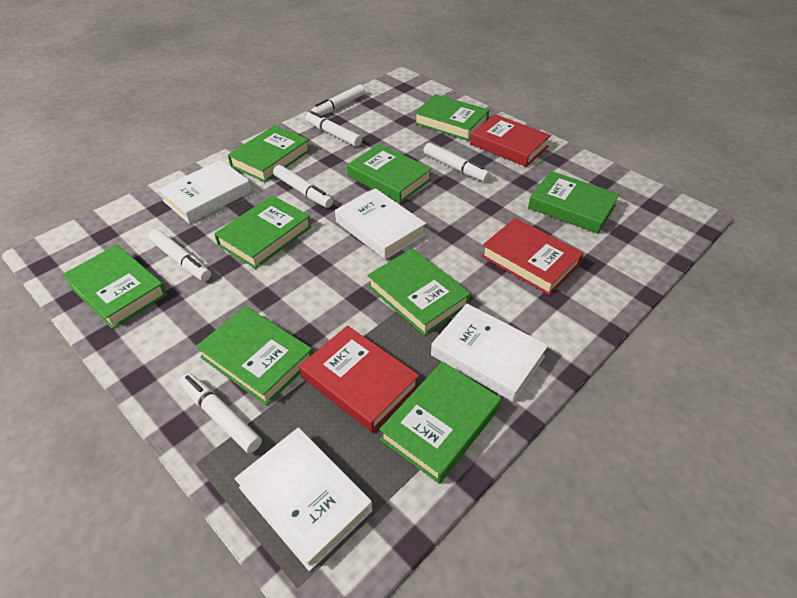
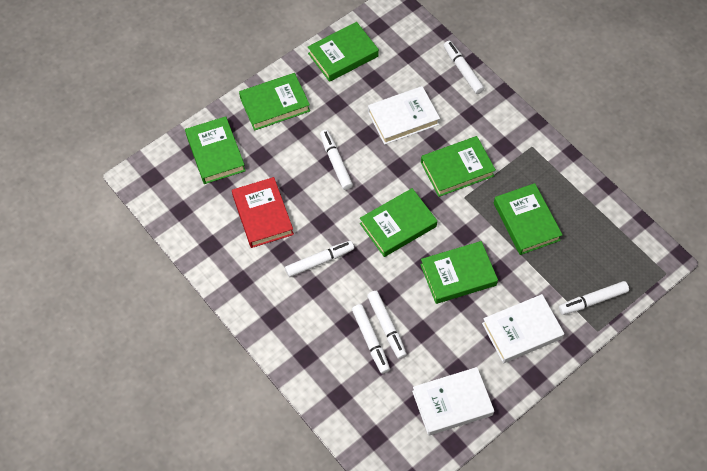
green book: 9 -> 7
red book: 3 -> 1
white book: 4 -> 3

